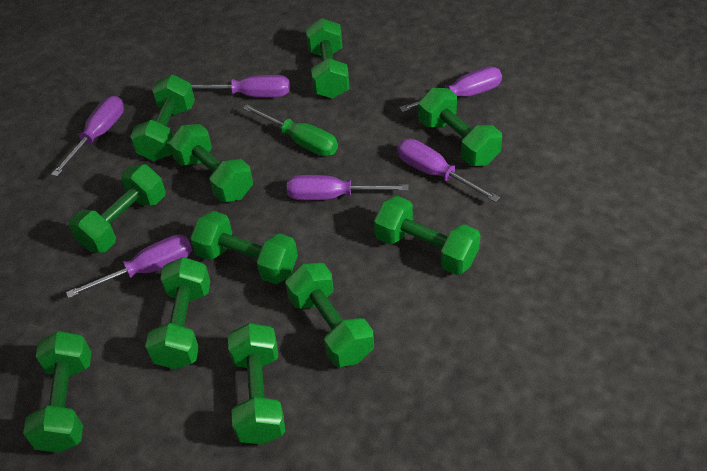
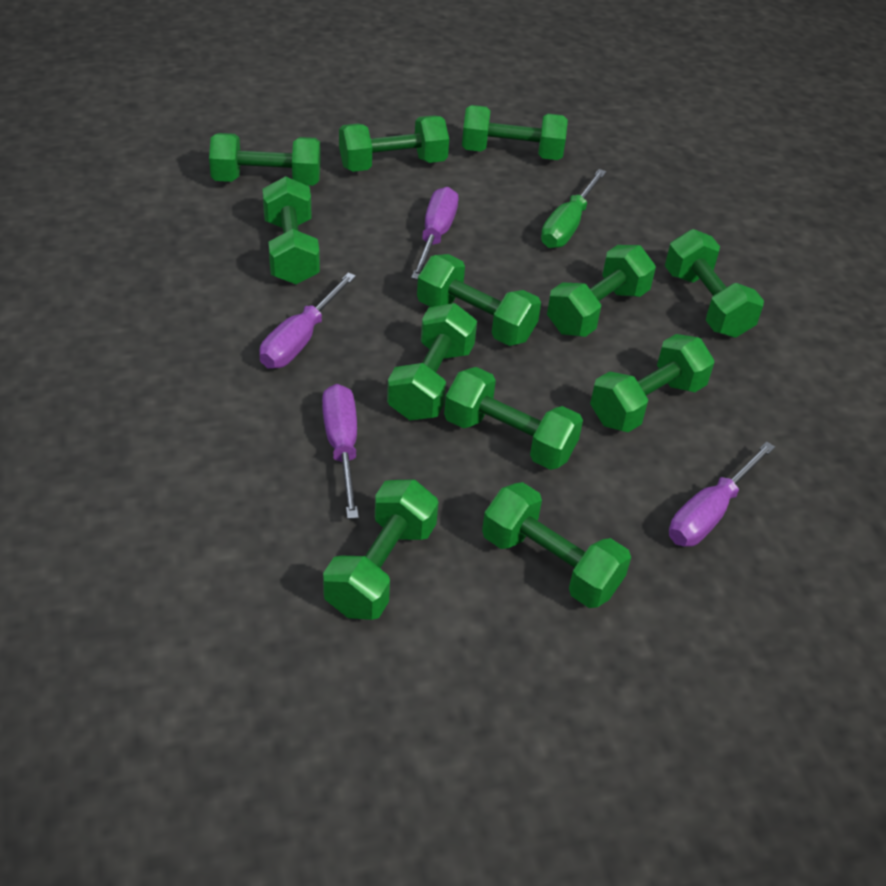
green dumbbell: 11 -> 12
purple screwdriver: 6 -> 4

